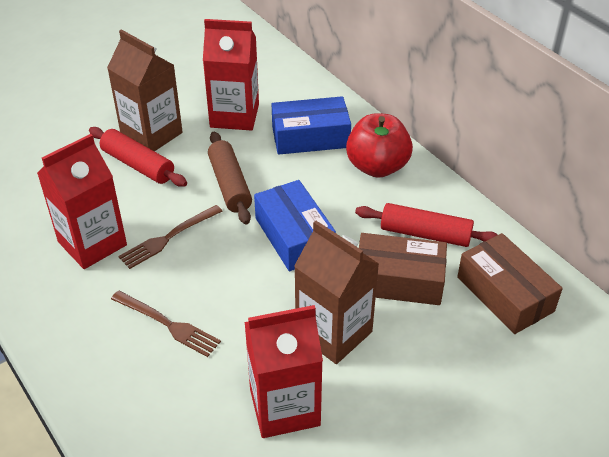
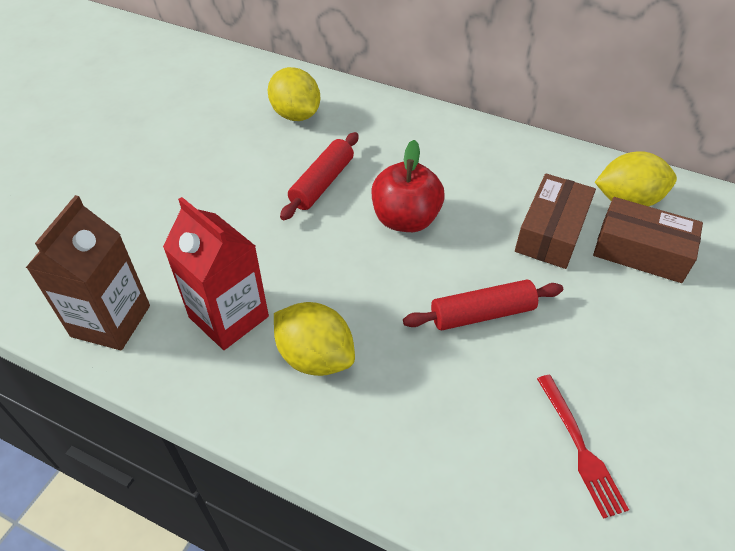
blue box: 2 -> 0
brown carton: 2 -> 1
brown fork: 2 -> 0
brown rolling pin: 1 -> 0
red carton: 3 -> 1
red fork: 0 -> 1
yellow lemon: 0 -> 3

